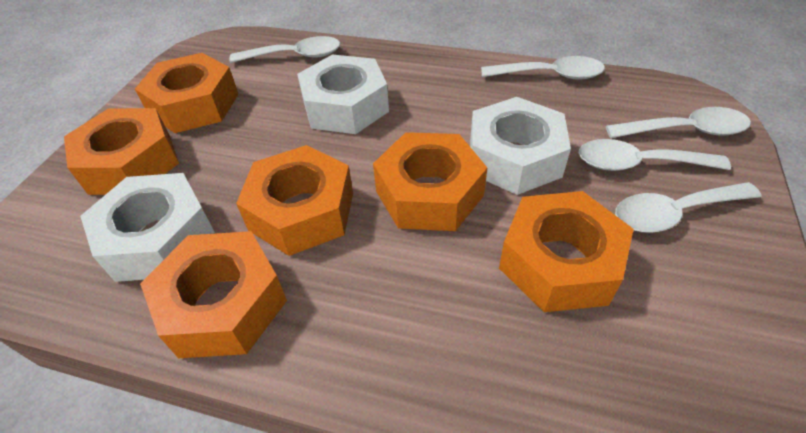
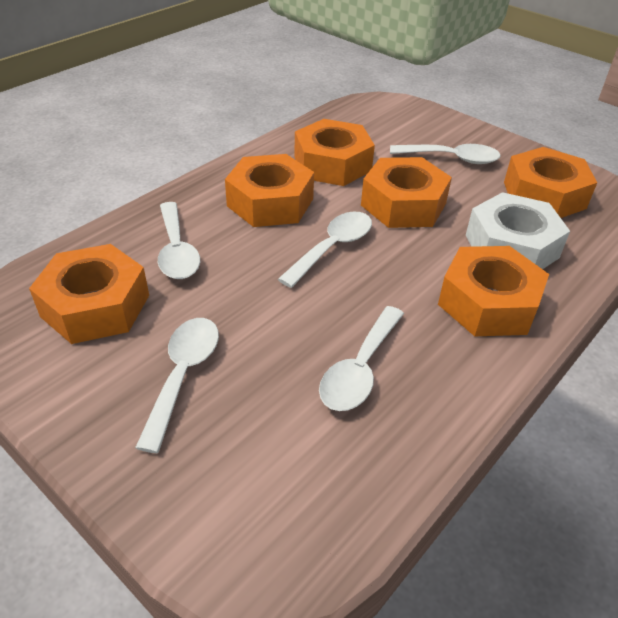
white nut: 3 -> 1

